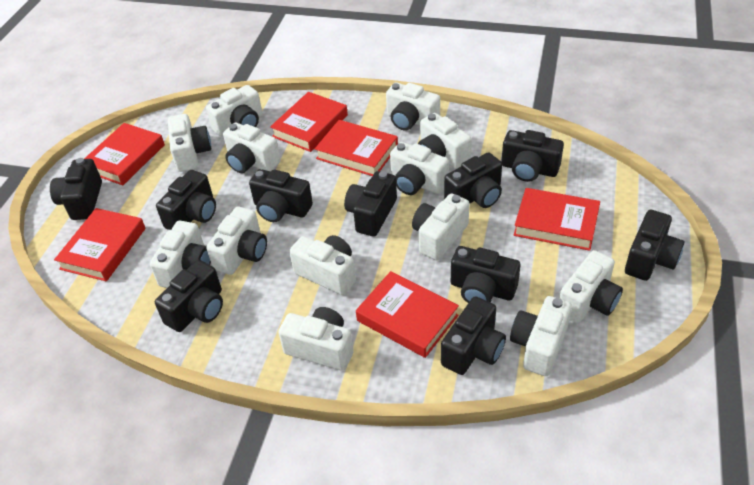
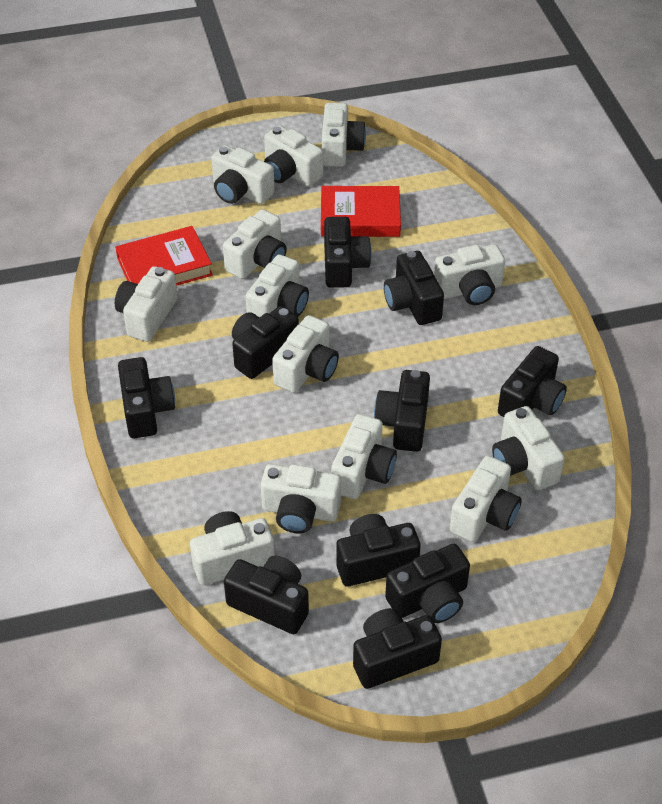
red book: 6 -> 2

